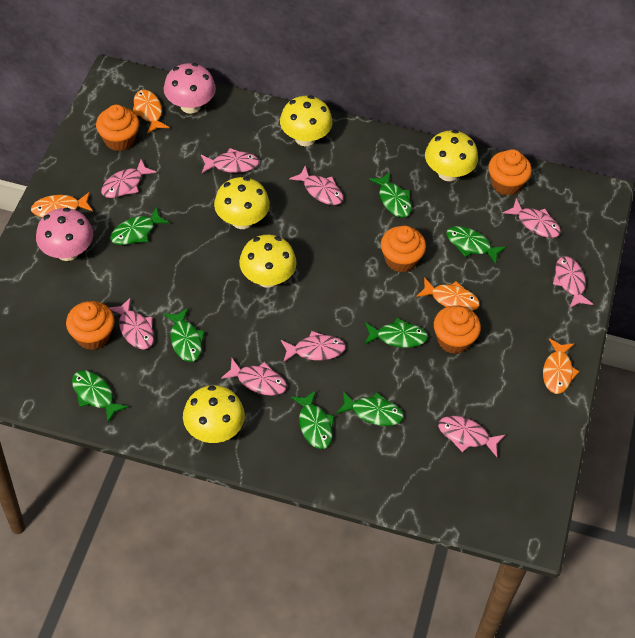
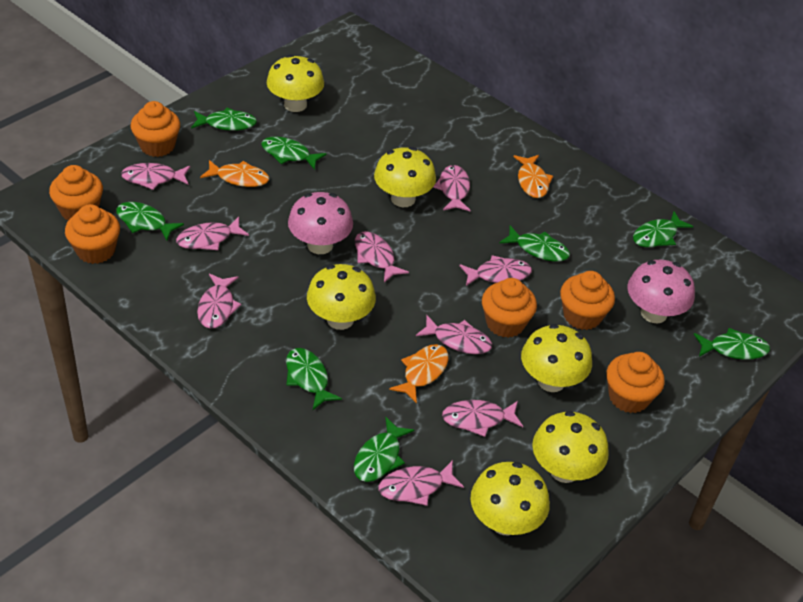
orange cupcake: 5 -> 6
orange fish: 4 -> 3
yellow mushroom: 5 -> 6

